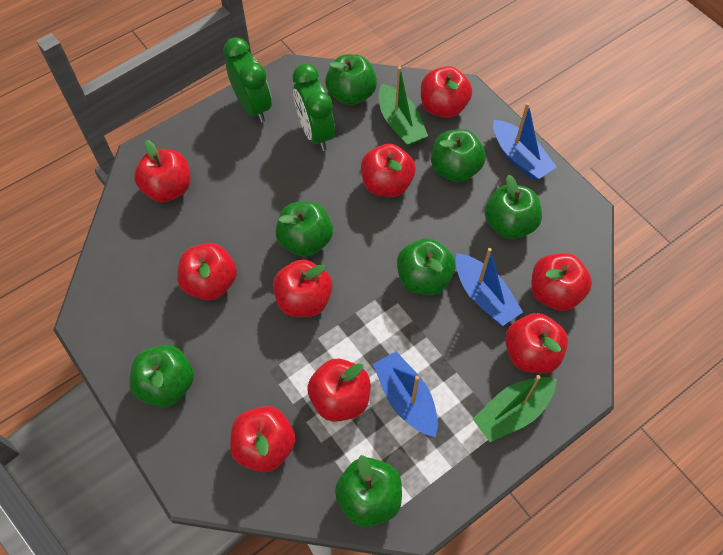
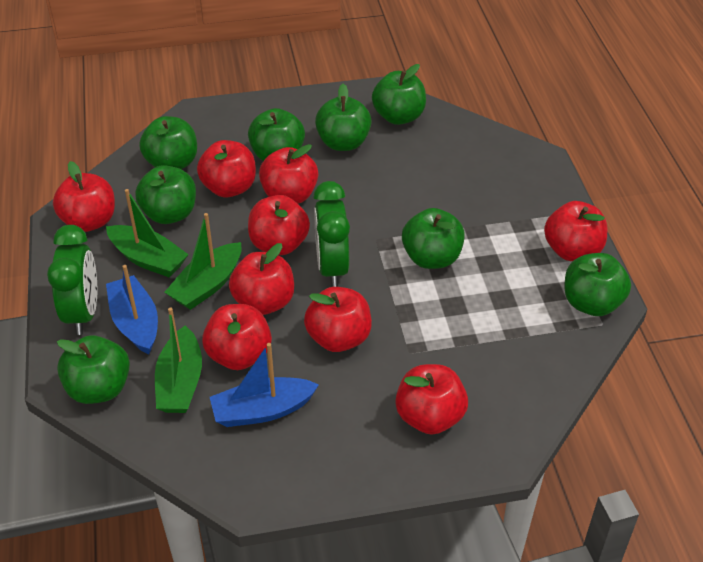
blue boat: 3 -> 2
green apple: 7 -> 8
green boat: 2 -> 3

